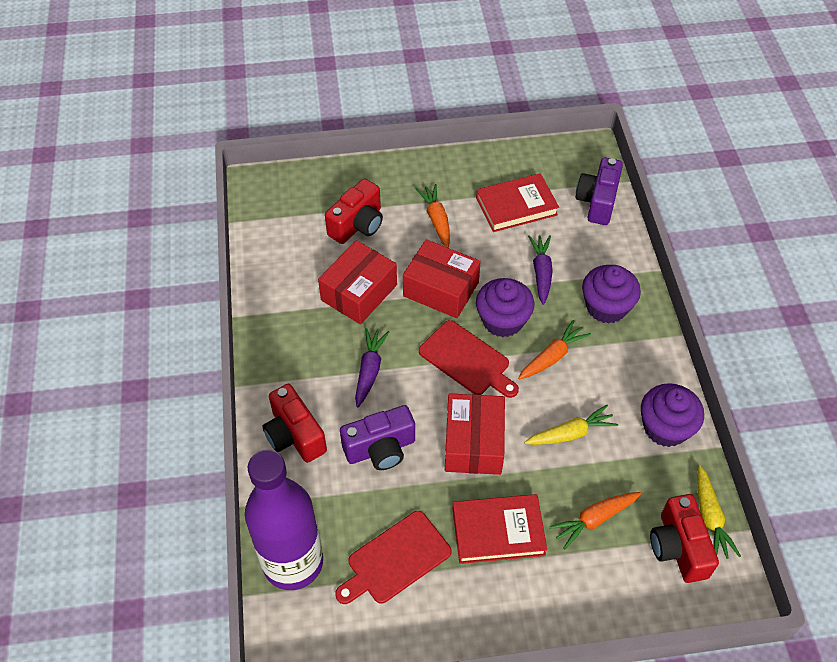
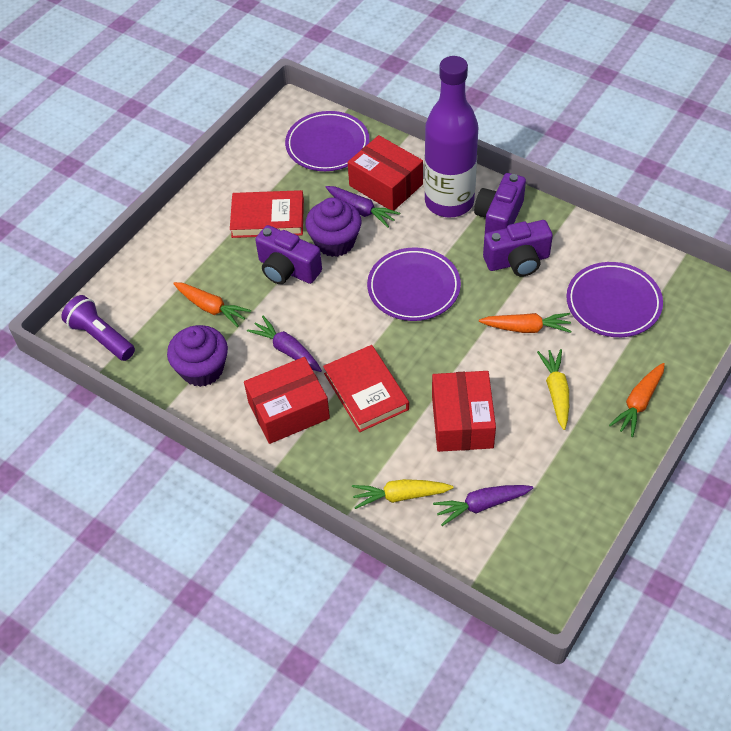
purple camera: 2 -> 3
purple carrot: 2 -> 3
purple cupcake: 3 -> 2
purple flashlight: 0 -> 1
purple plate: 0 -> 3
red camera: 3 -> 0
red cutting board: 2 -> 0

